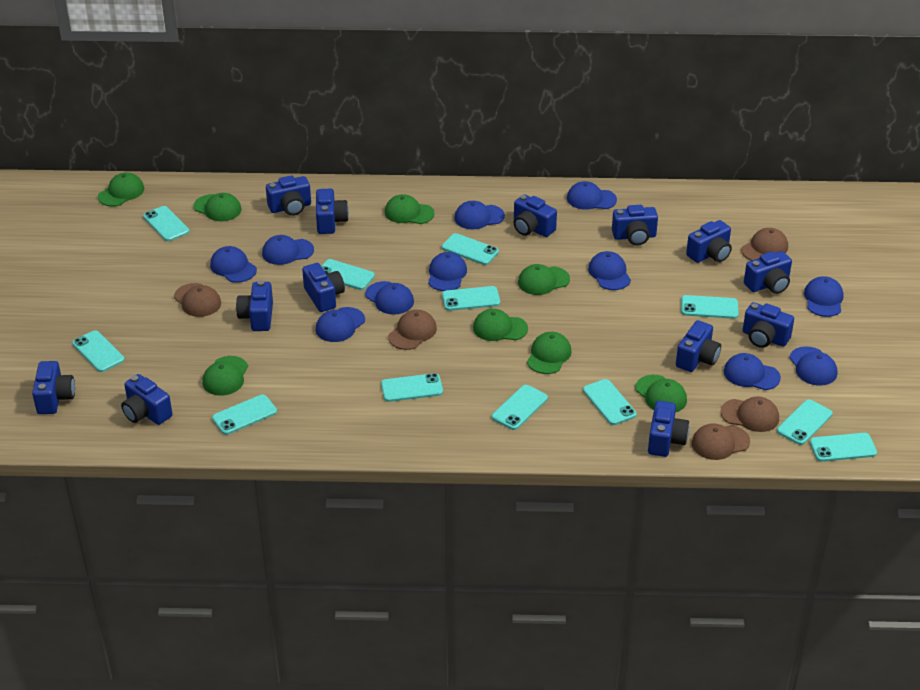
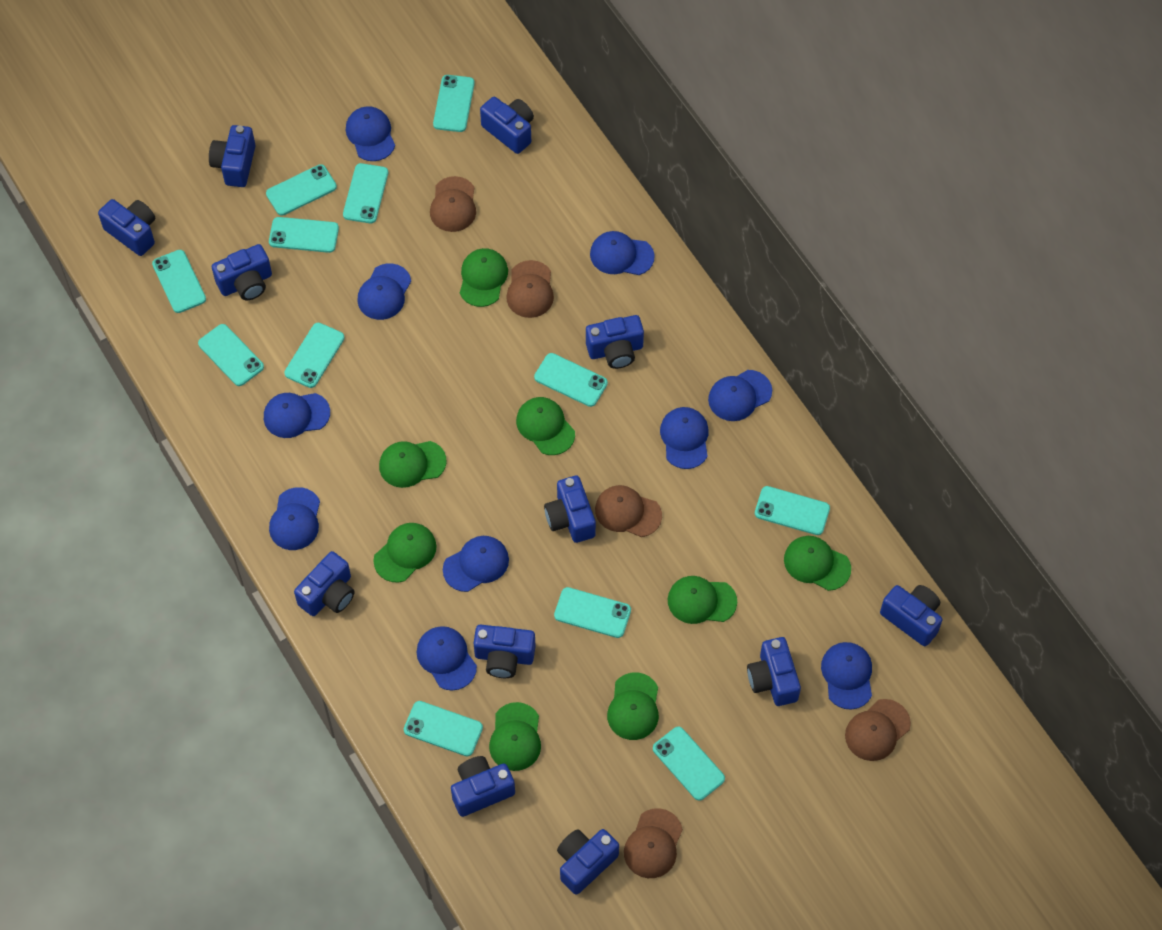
blue camera: 13 -> 12
blue cap: 11 -> 10

